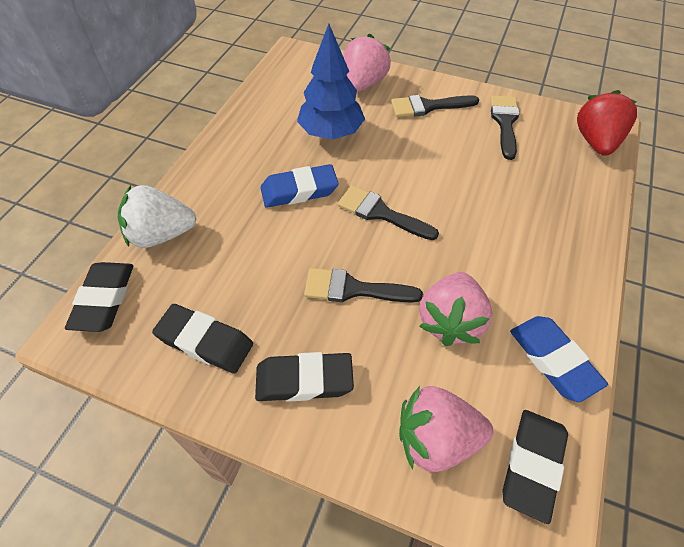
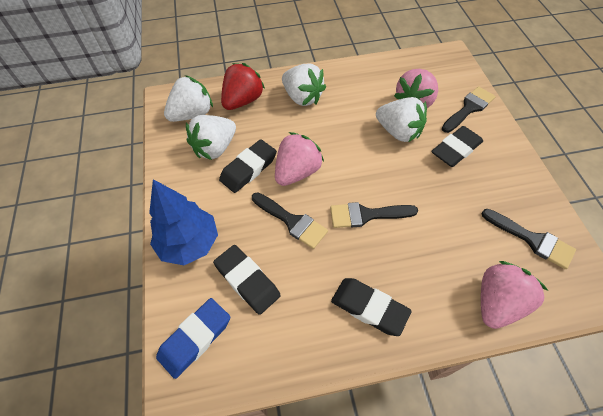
blue eraser: 2 -> 1
white strawberry: 1 -> 4

